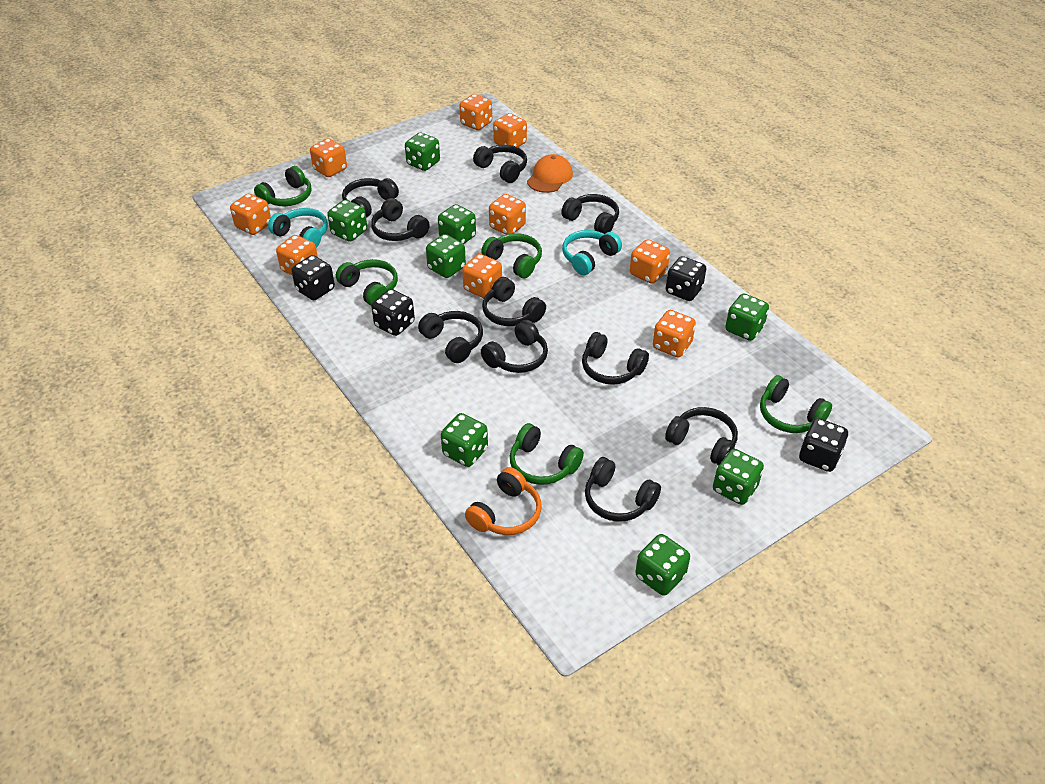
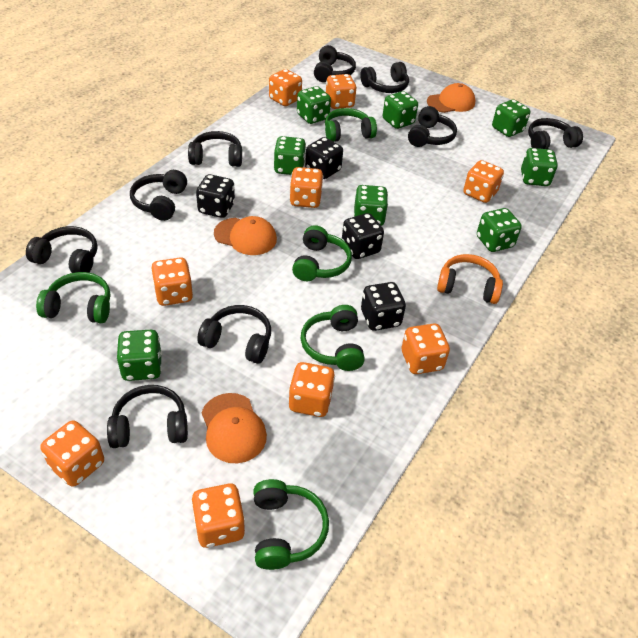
black headphones: 10 -> 9
orange cap: 1 -> 3
turquoise headphones: 2 -> 0

